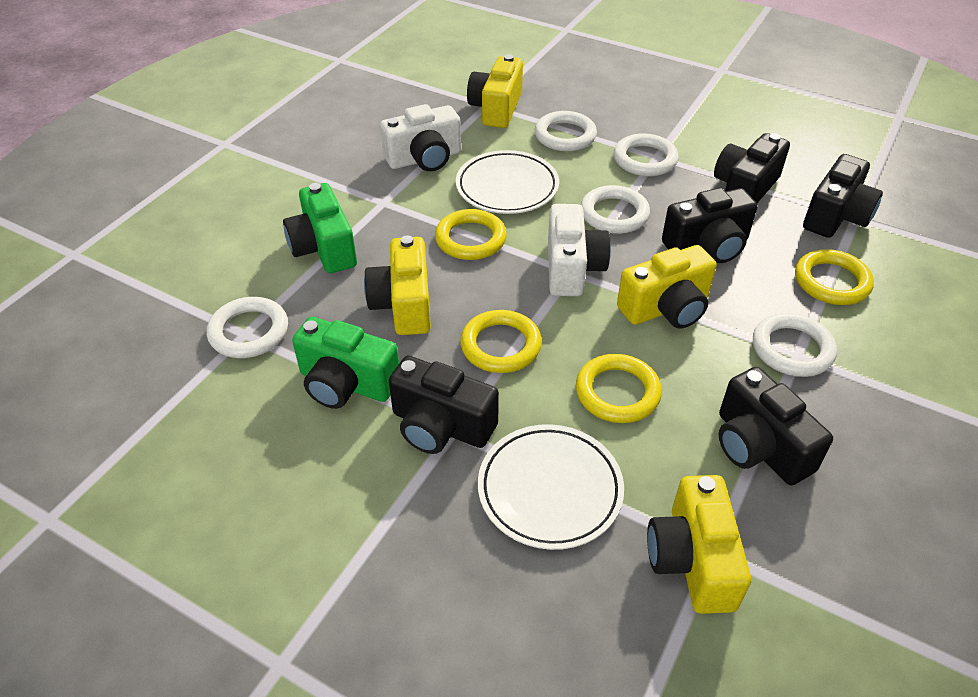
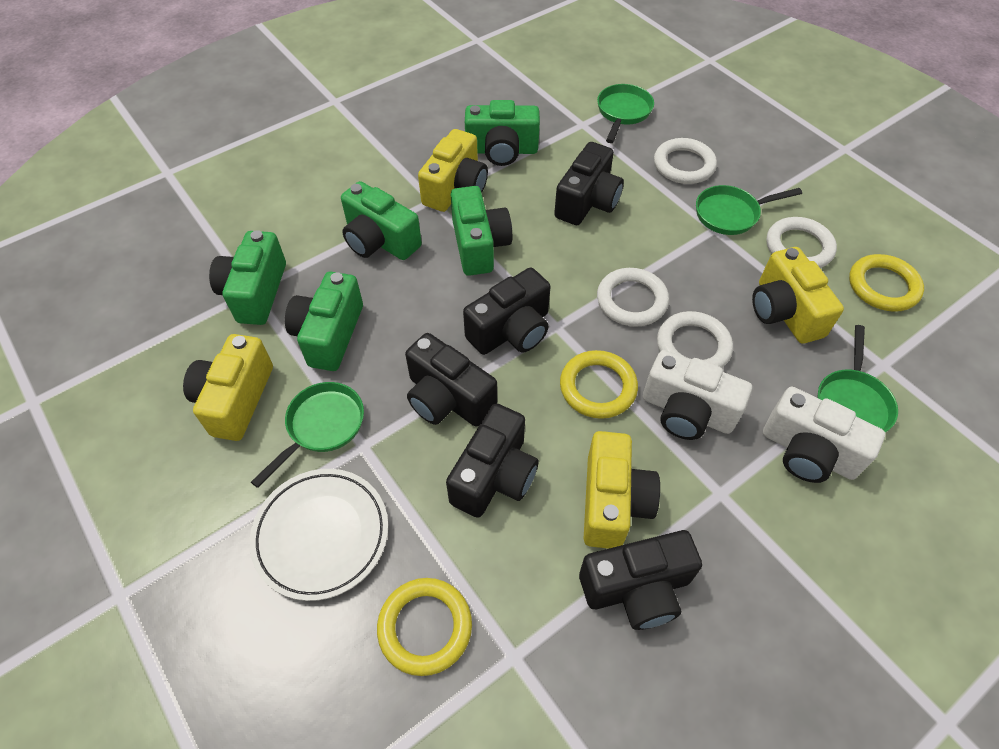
green camera: 2 -> 5
green pan: 0 -> 4
white plate: 2 -> 1
white ring: 5 -> 4
yellow ring: 4 -> 3

